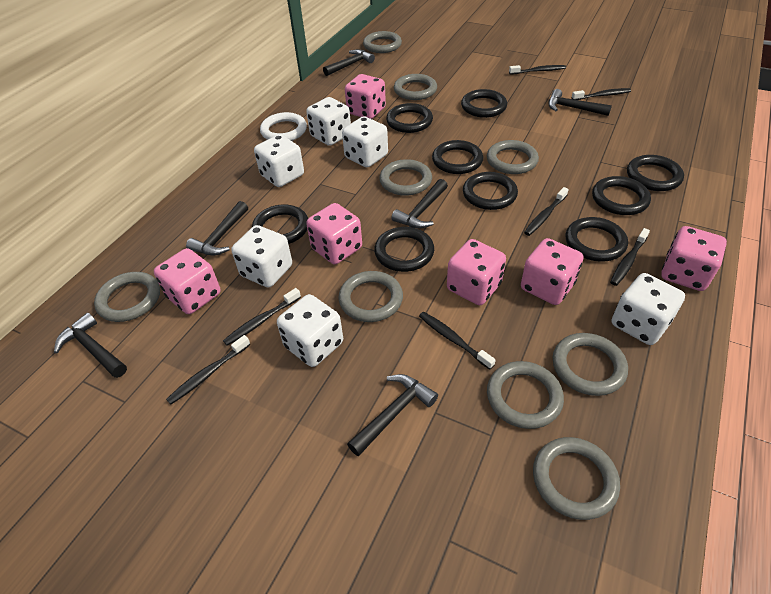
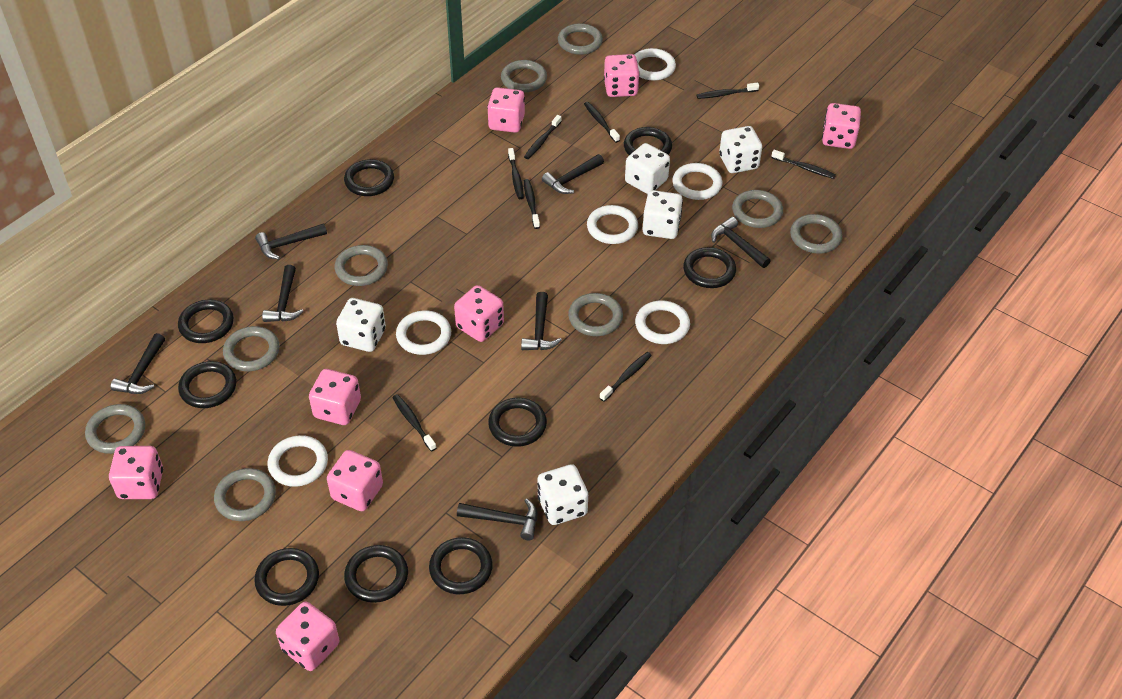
black hammer: 6 -> 7
black toothbrush: 7 -> 8
pink dice: 6 -> 8
white dice: 6 -> 5
white ring: 1 -> 6

